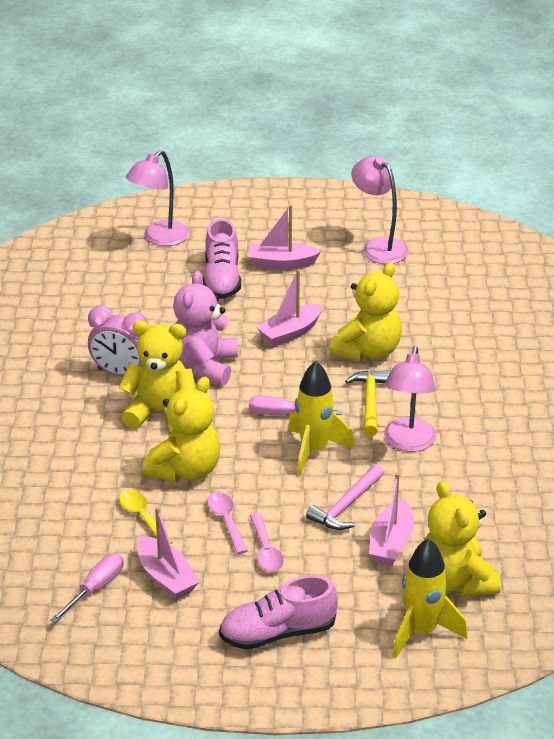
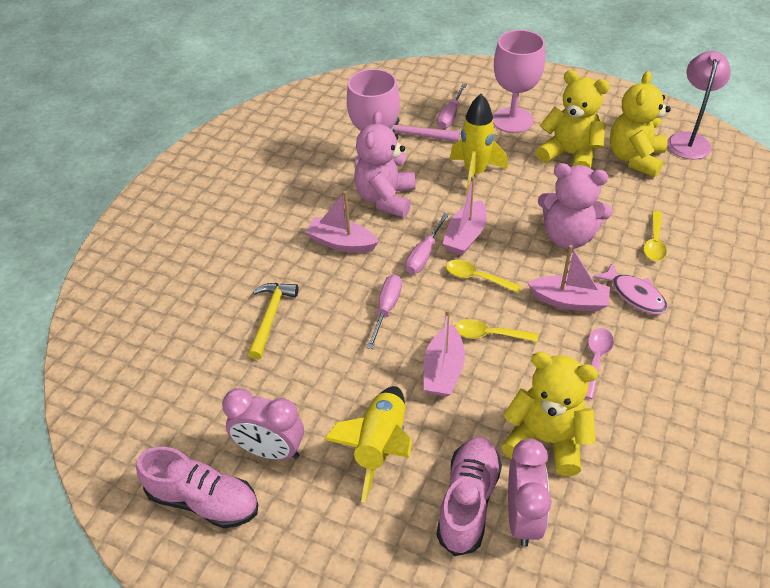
pink clock: 1 -> 2
pink fish: 0 -> 1
pink goblet: 0 -> 2
pink lamp: 3 -> 1
pink screwdriver: 2 -> 3
pink spoon: 2 -> 1
pink teddy bear: 1 -> 2
yellow spoon: 1 -> 3
yellow teddy bear: 4 -> 3

